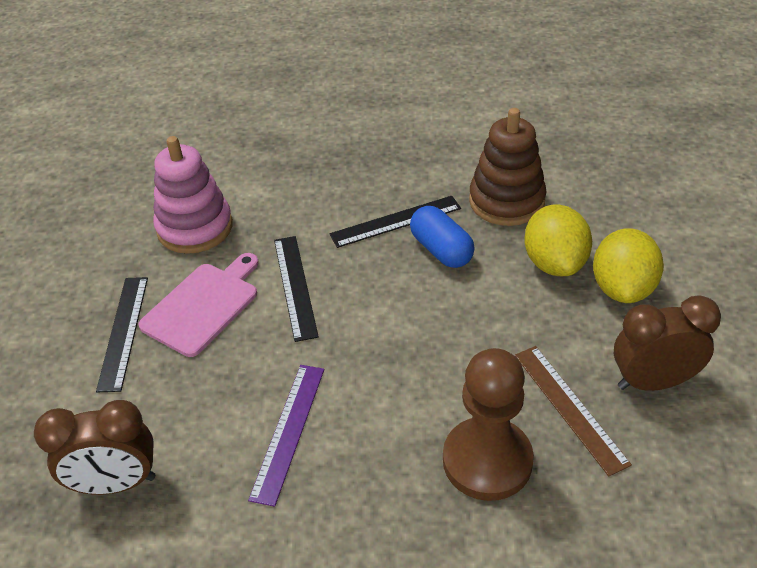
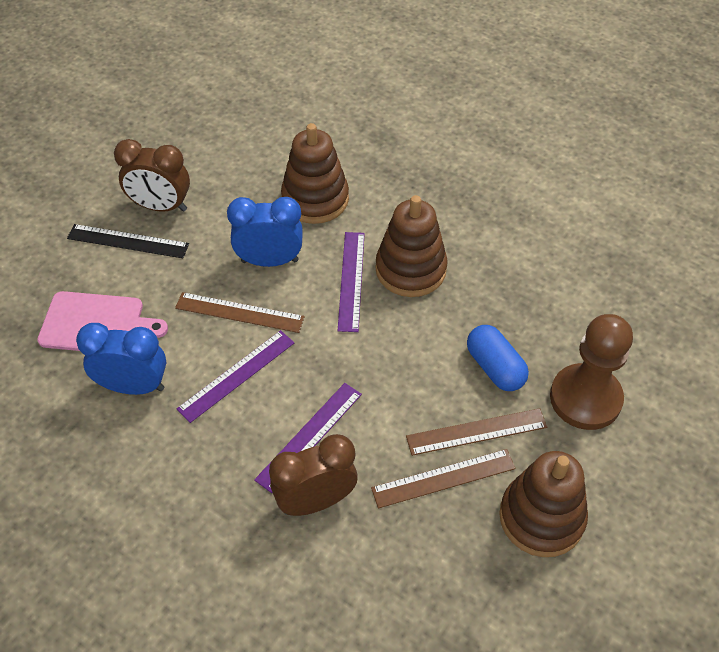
black ruler: 3 -> 1
blue clock: 0 -> 2
brown ruler: 1 -> 3
brown stacking toy: 1 -> 3
pink stacking toy: 1 -> 0
purple ruler: 1 -> 3
yellow lemon: 2 -> 0

